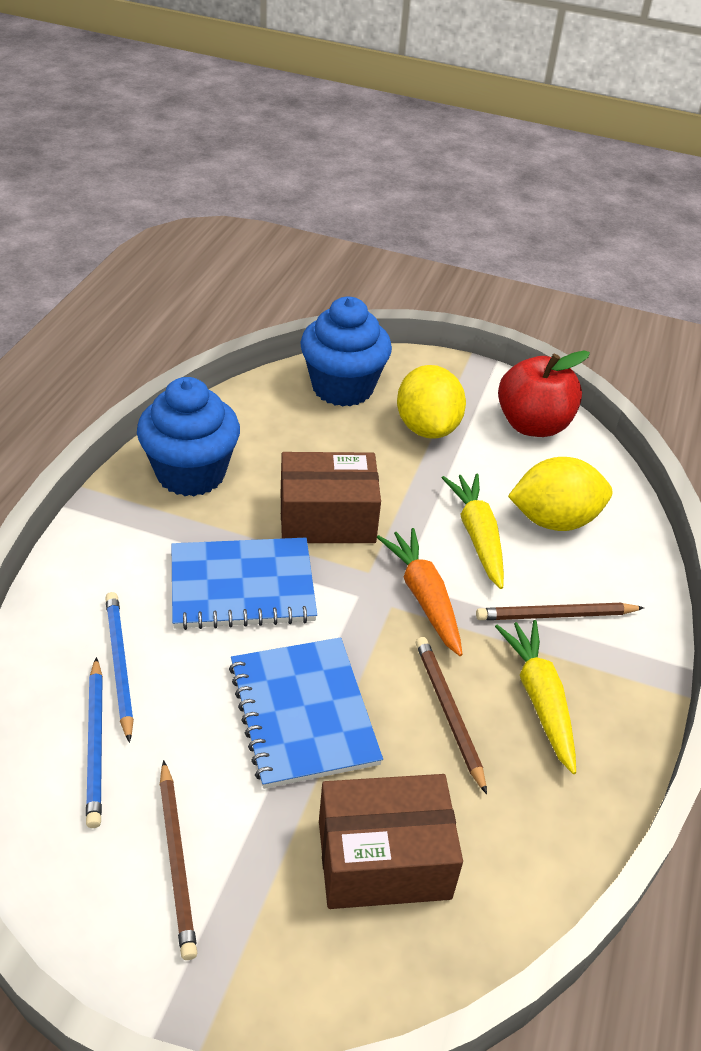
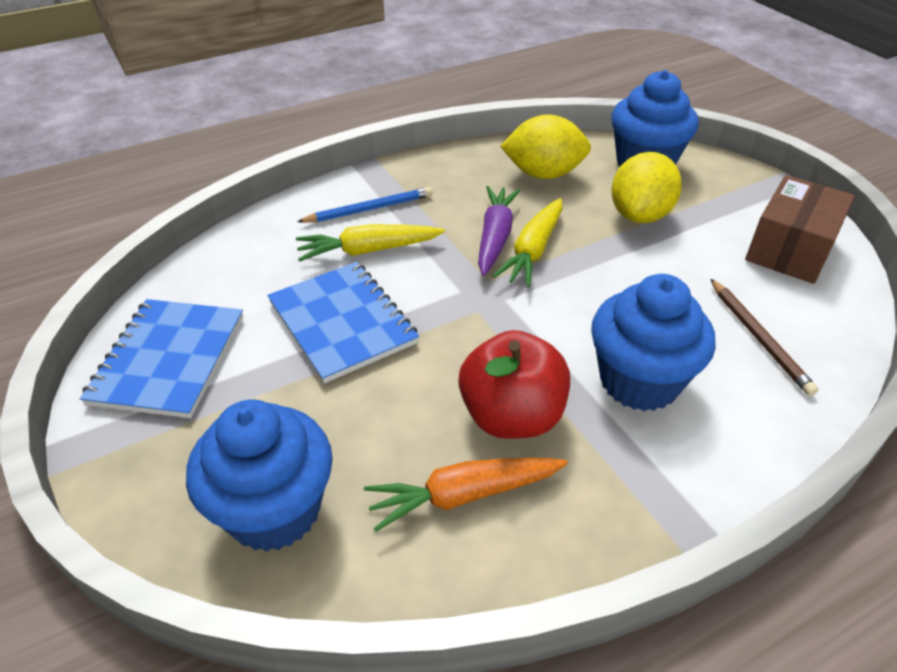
blue cupcake: 2 -> 3
blue pencil: 2 -> 1
brown box: 2 -> 1
brown pencil: 3 -> 1
purple carrot: 0 -> 1

